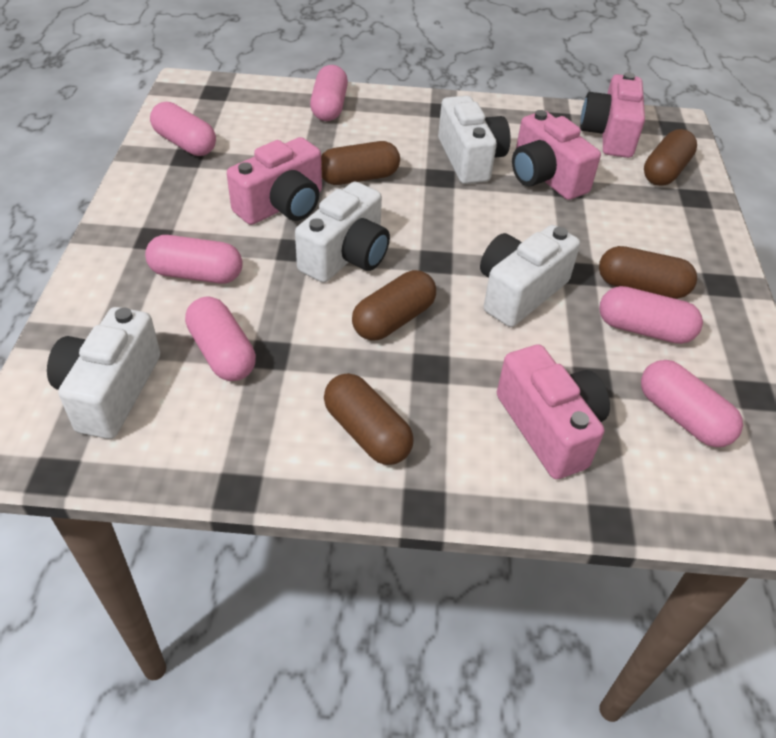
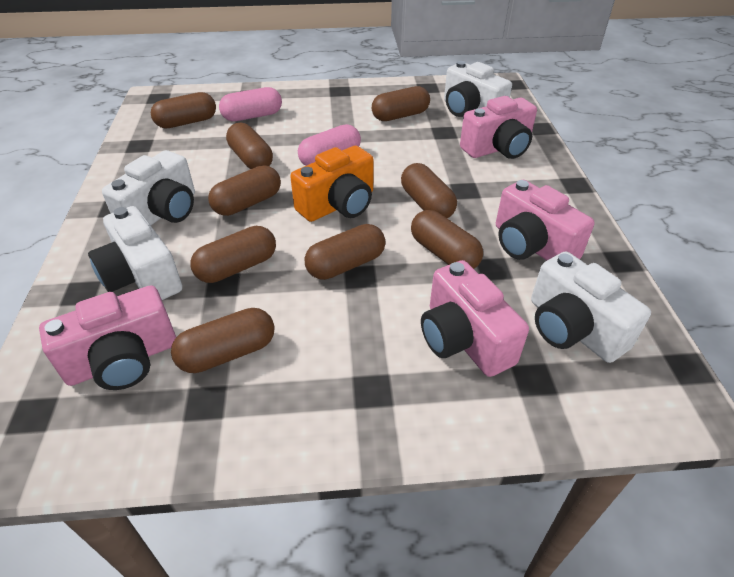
brown capsule: 5 -> 9
orange camera: 0 -> 1
pink capsule: 6 -> 2

